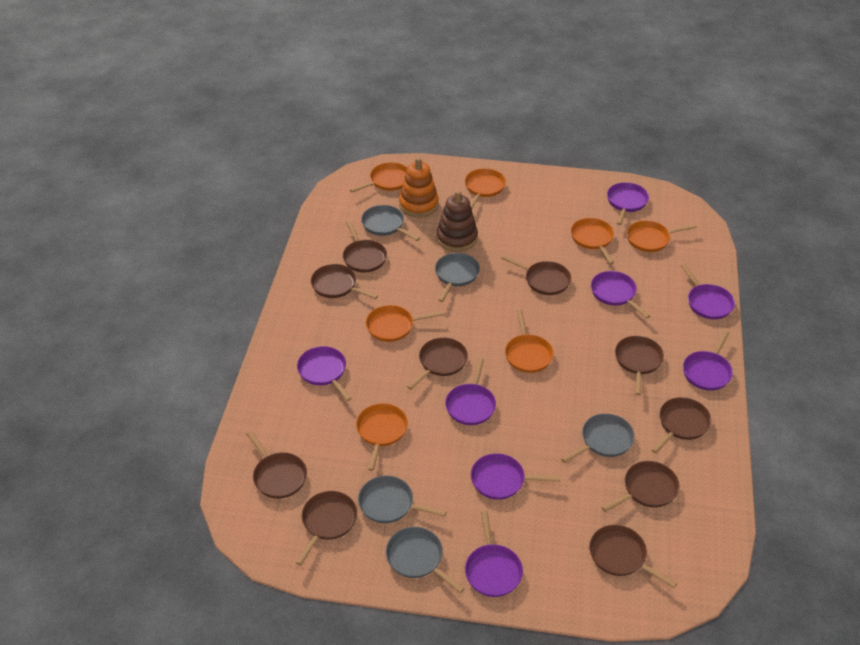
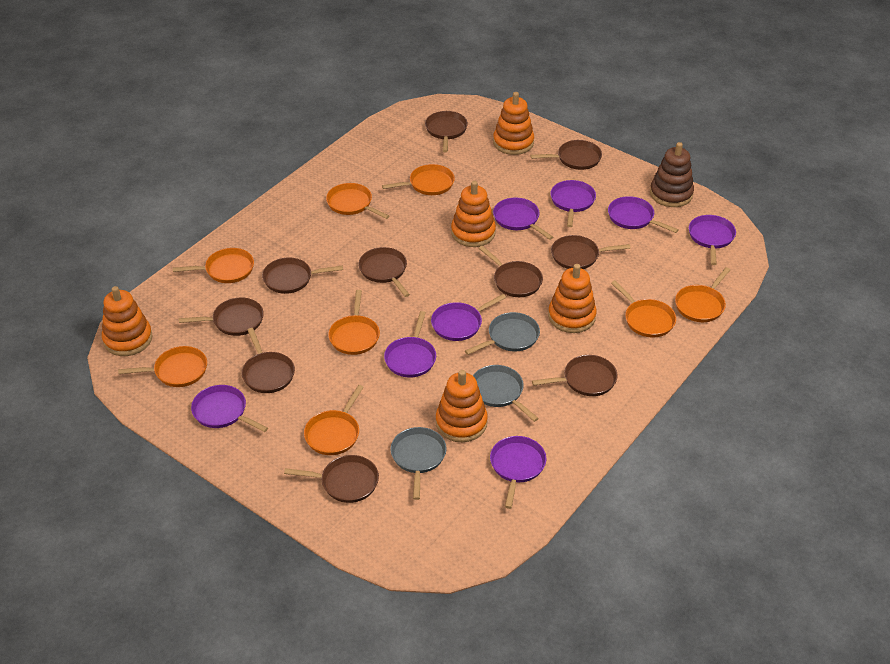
grey pan: 5 -> 3
orange pan: 7 -> 8
orange stacking toy: 1 -> 5

